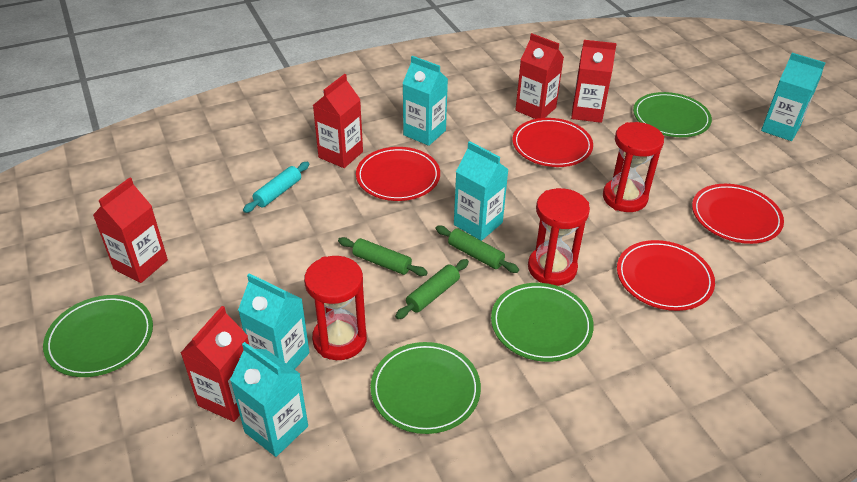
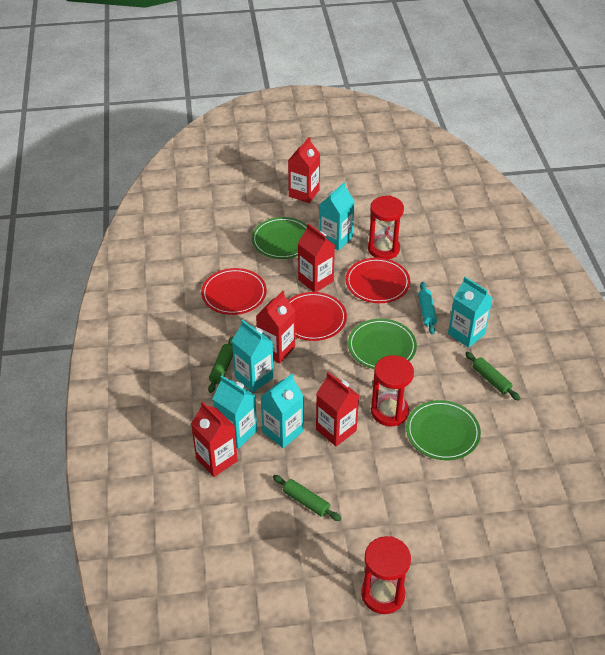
green plate: 4 -> 3
red plate: 4 -> 3

